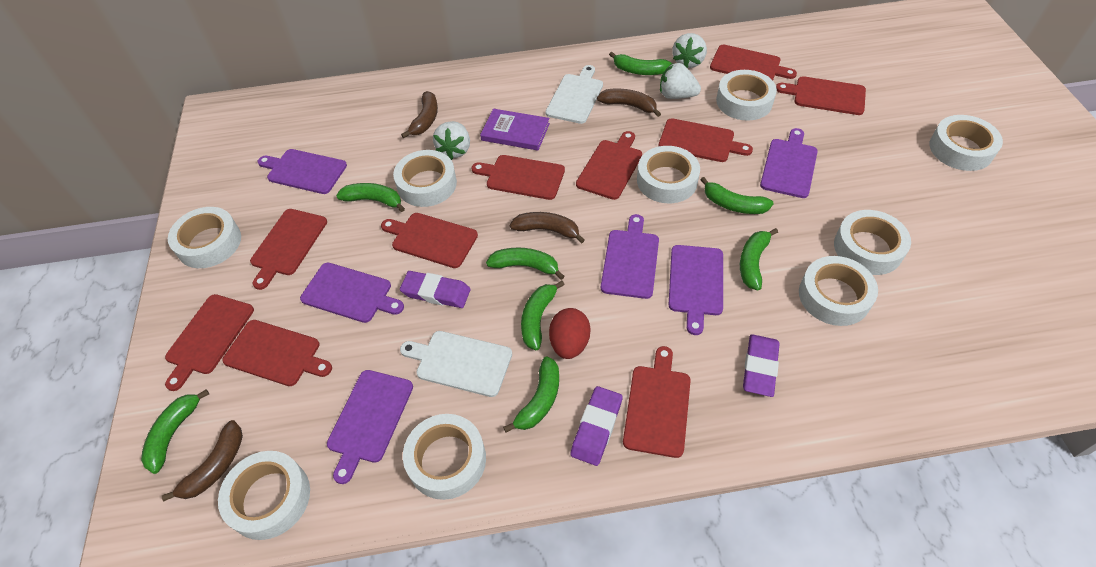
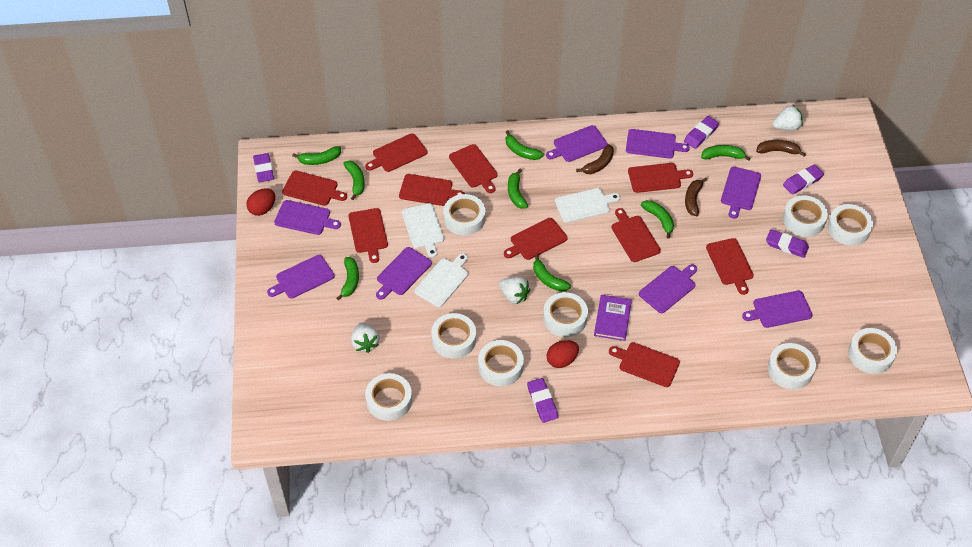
brown banana: 4 -> 3
purple cutting board: 6 -> 8
purple eraser: 3 -> 5
red egg: 1 -> 2
white cutting board: 2 -> 3

